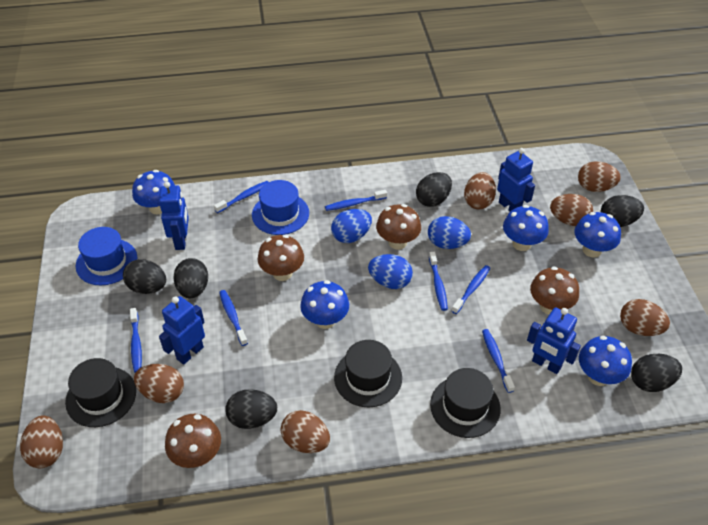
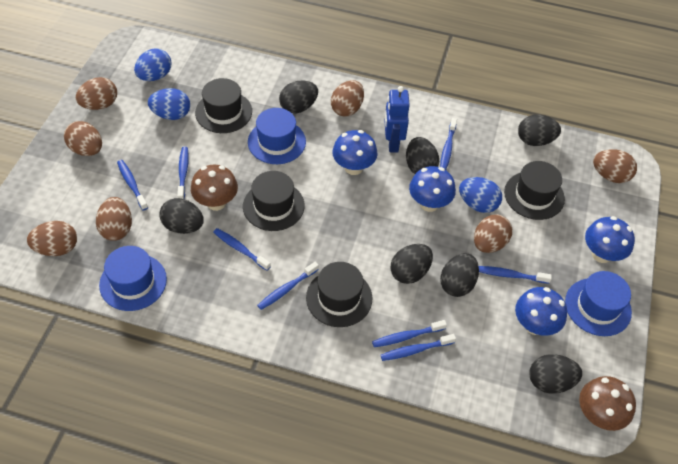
black egg: 6 -> 7
black hat: 3 -> 4
blue hat: 2 -> 3
blue mushroom: 5 -> 4
blue robot: 4 -> 1
blue toothbrush: 7 -> 8
brown mushroom: 4 -> 2

